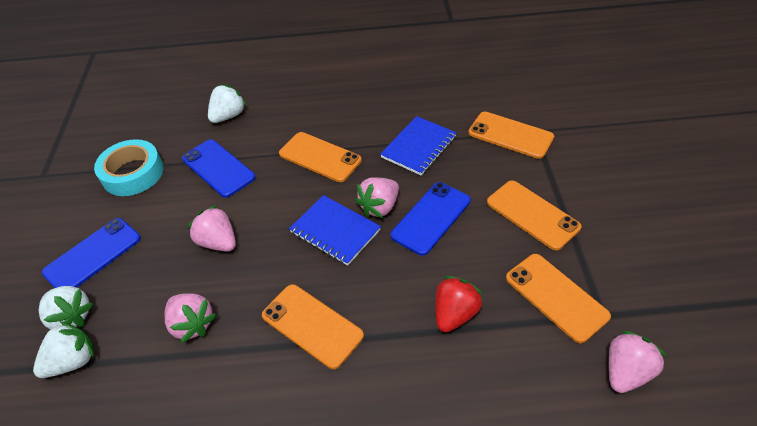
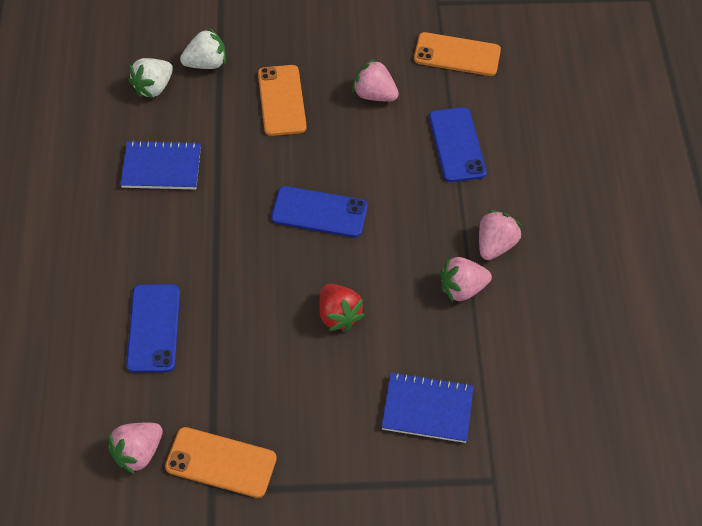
orange phone: 5 -> 3
turquoise tape: 1 -> 0
white strawberry: 3 -> 2

